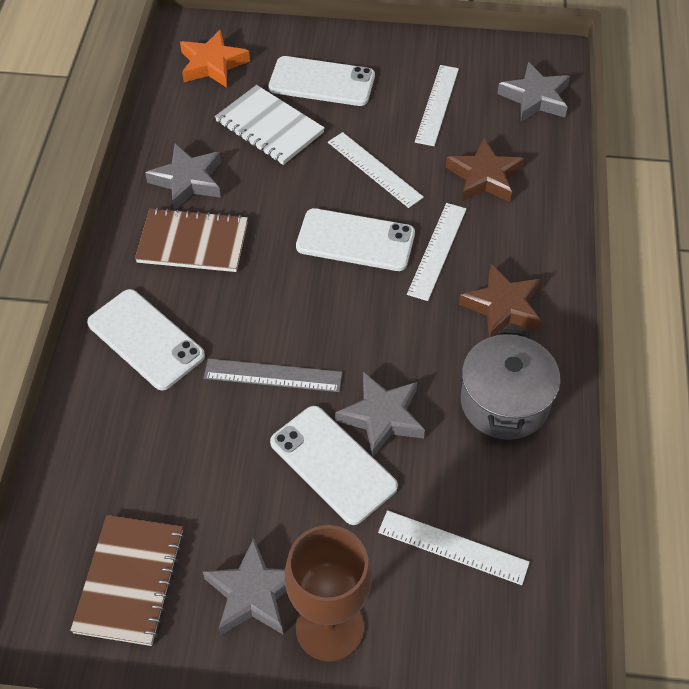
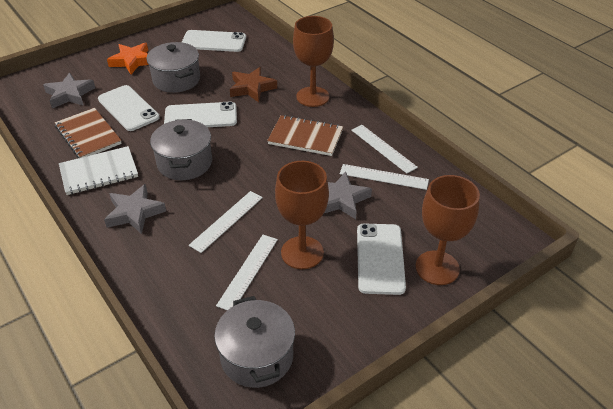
brown goblet: 1 -> 3
brown star: 2 -> 1
grey pot: 1 -> 3
grey ruler: 1 -> 0
grey star: 4 -> 3

